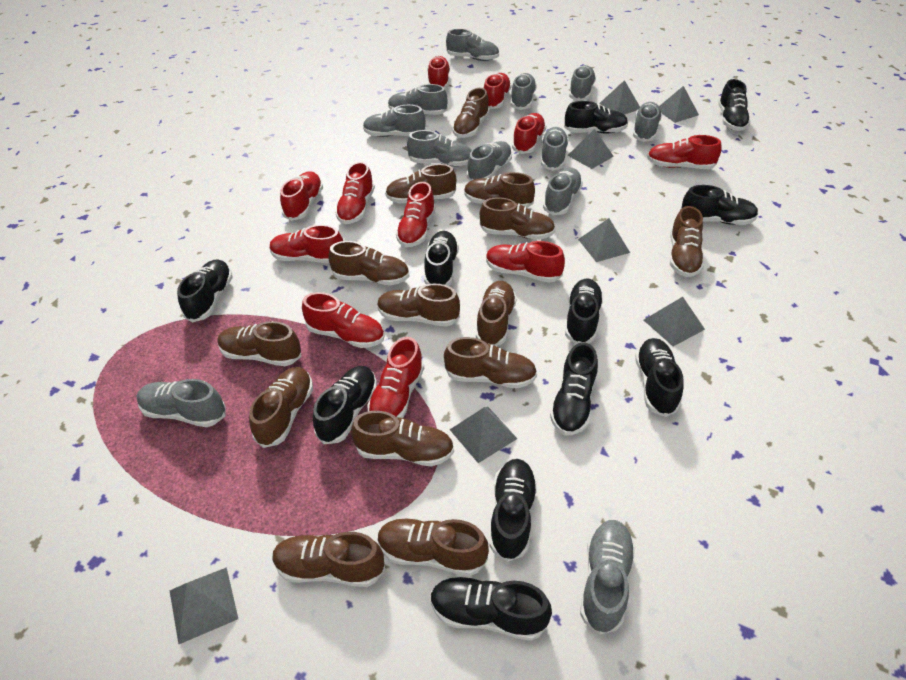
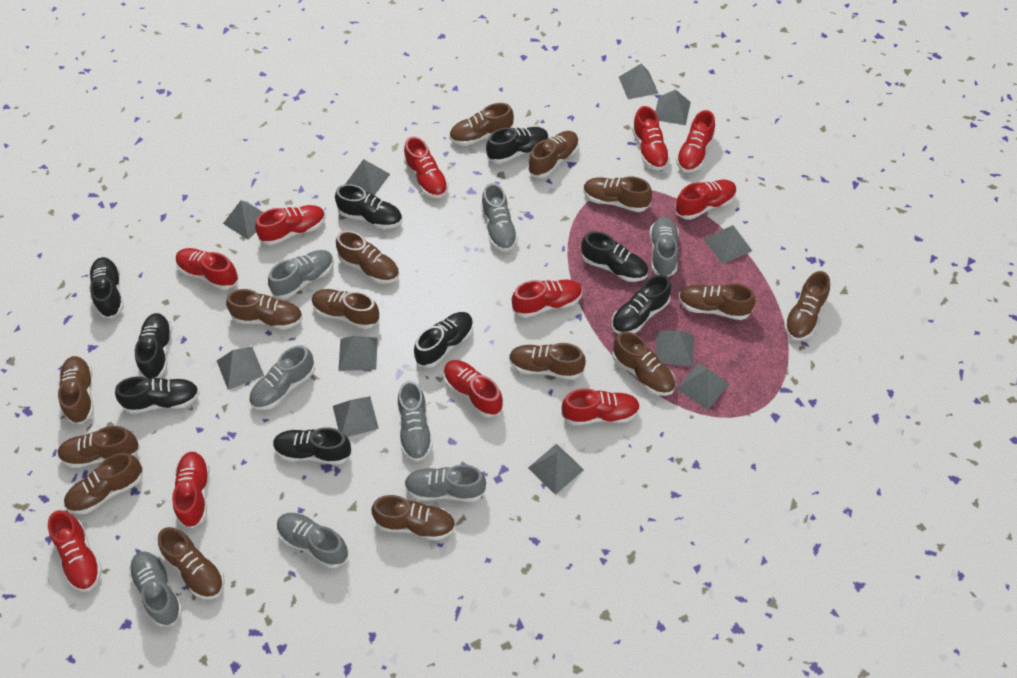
black shoe: 11 -> 9
brown shoe: 14 -> 15
grey pyramid: 7 -> 11
grey shoe: 12 -> 8

